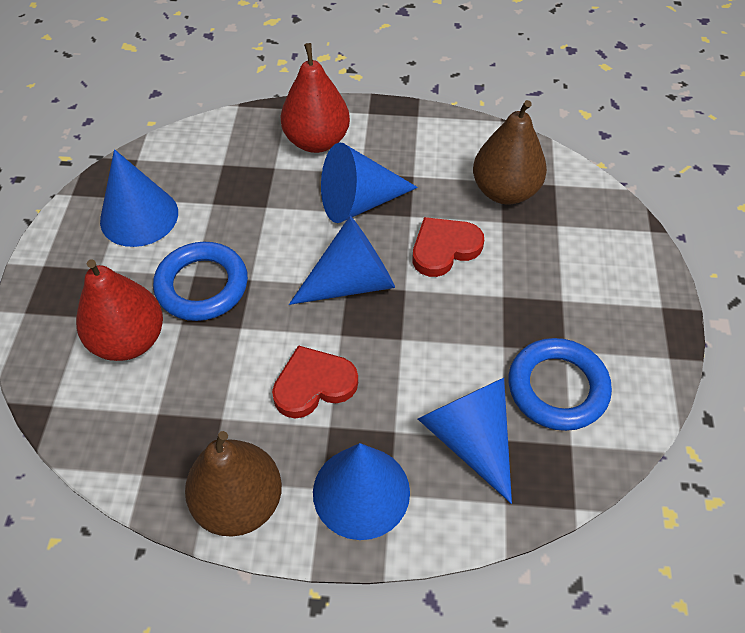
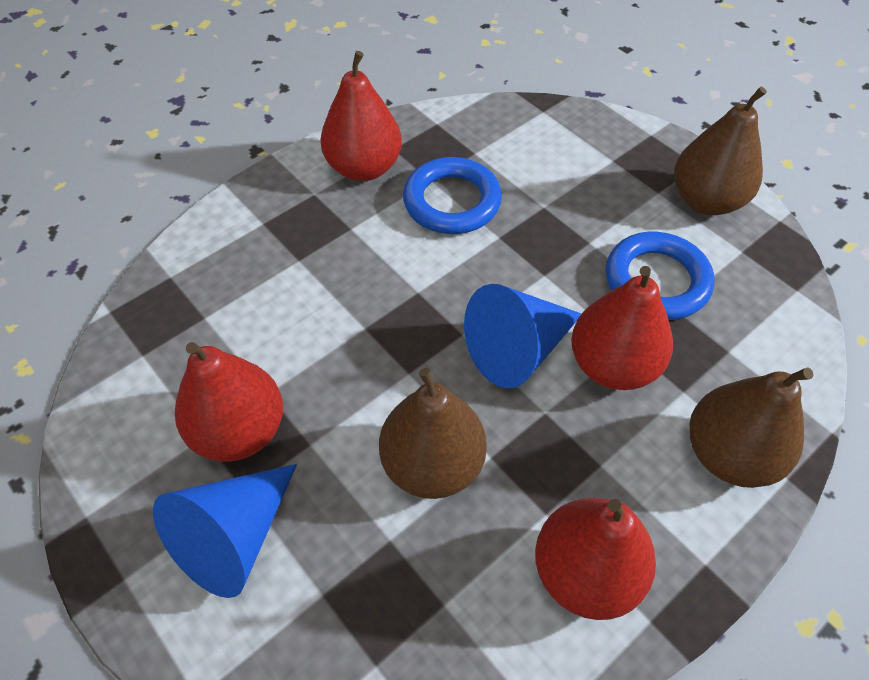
blue cone: 5 -> 2
brown pear: 2 -> 3
red heart: 2 -> 0
red pear: 2 -> 4

